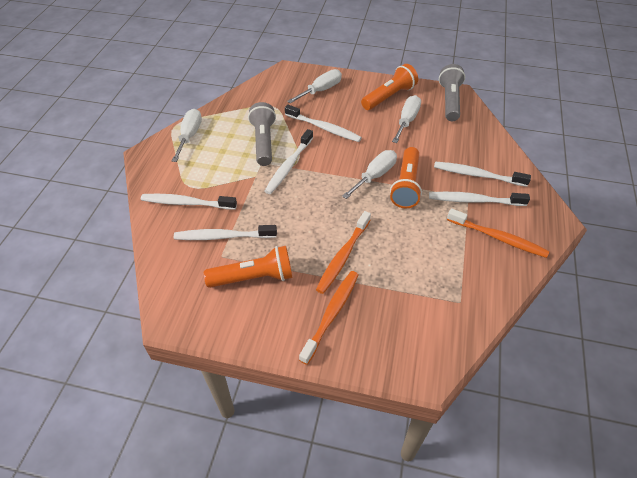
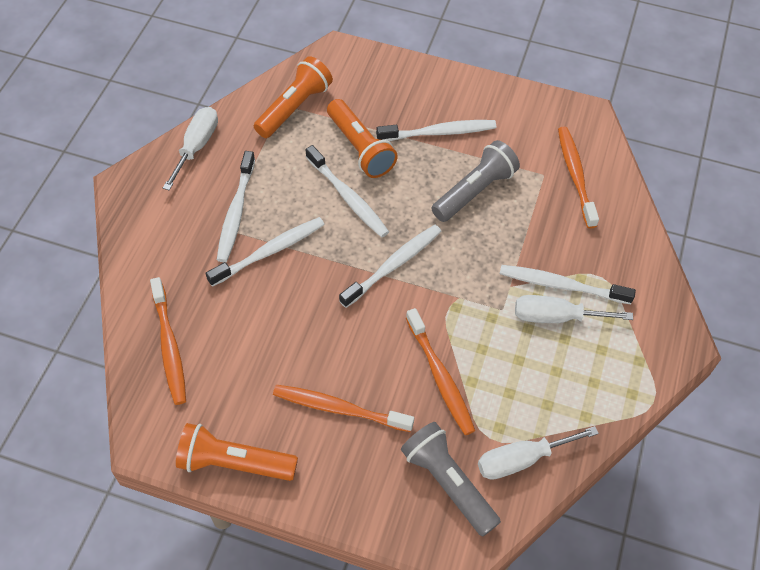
orange toothbrush: 3 -> 4
white screwdriver: 4 -> 3

